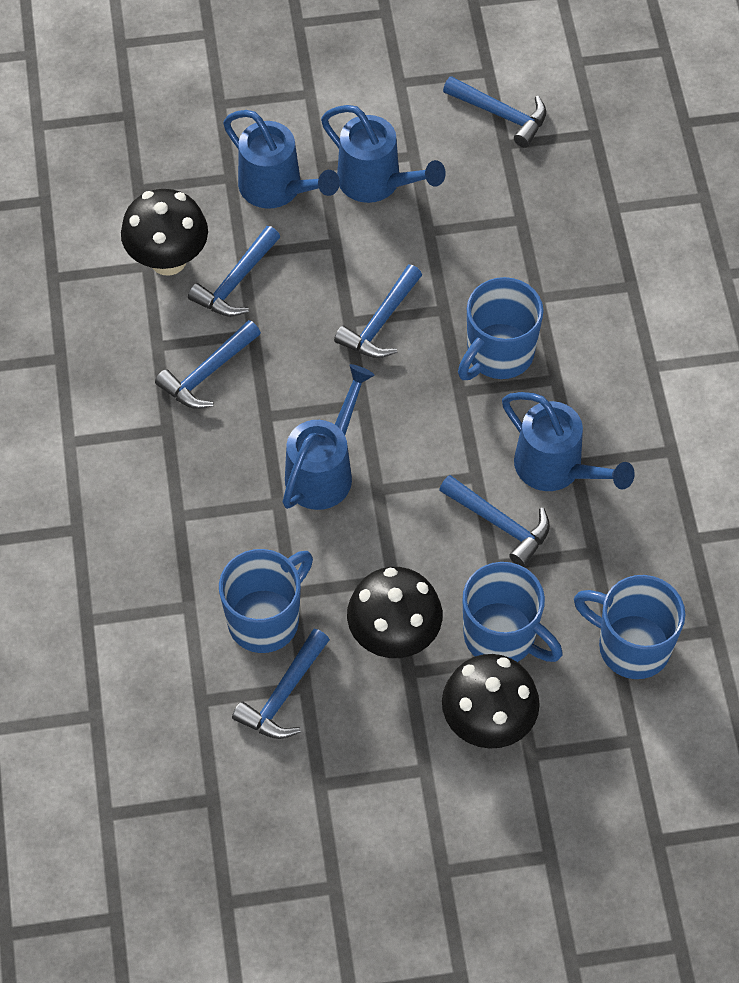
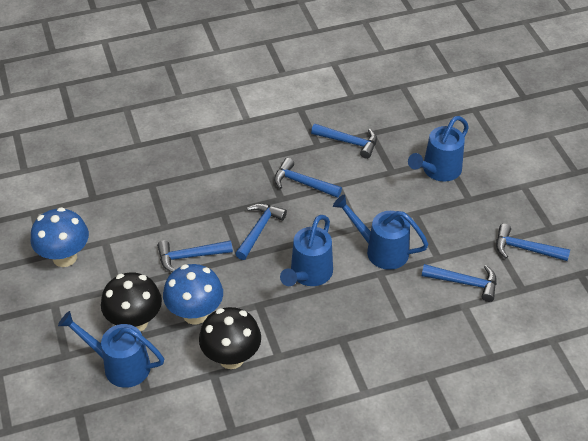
black mushroom: 3 -> 2
blue mug: 4 -> 0
blue mushroom: 0 -> 2

